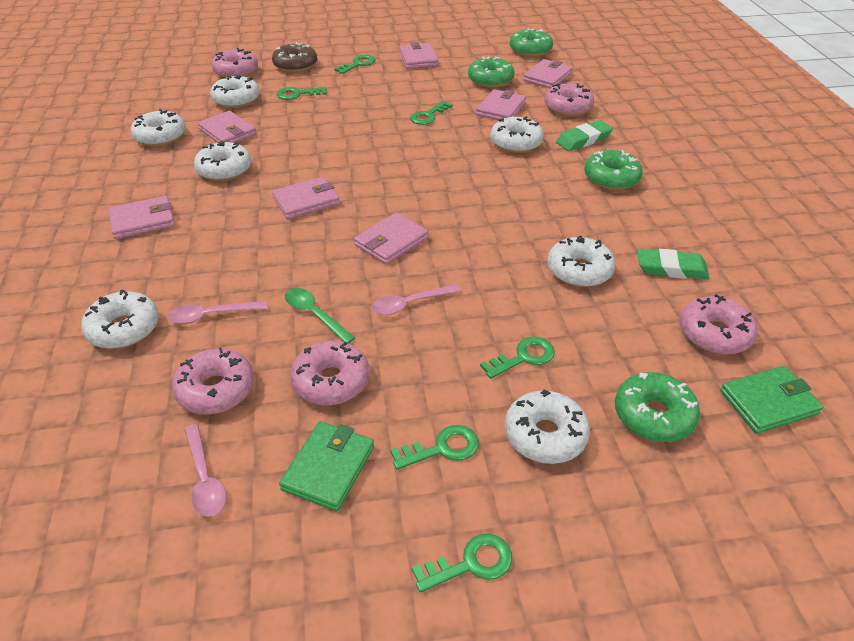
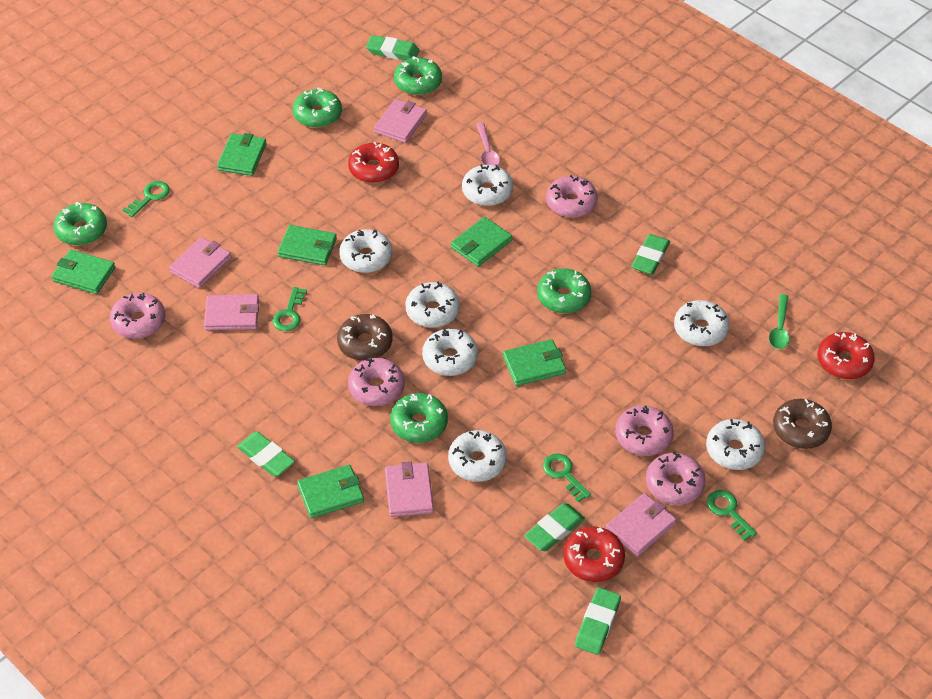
brown donut: 1 -> 2
green donut: 4 -> 5
green eraser: 2 -> 5
green key: 6 -> 4
green wallet: 2 -> 6
pink spoon: 3 -> 1
pink wallet: 7 -> 5
red donut: 0 -> 3

